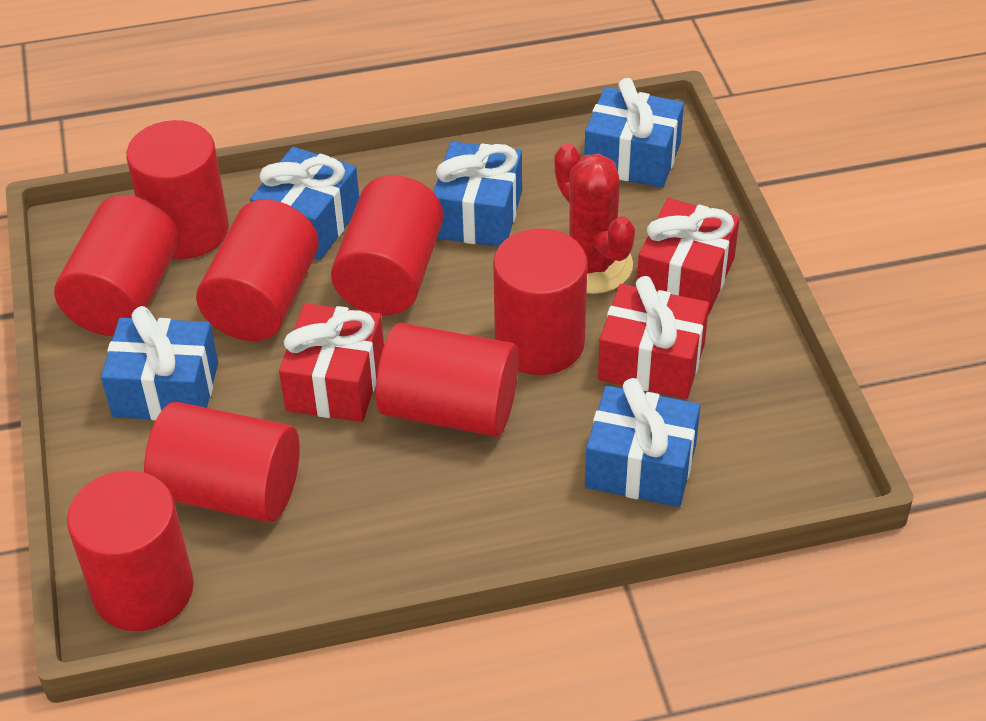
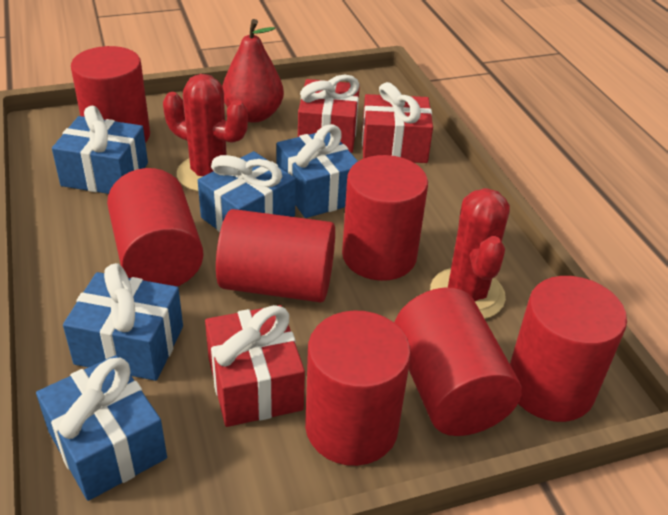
red cactus: 1 -> 2
red cylinder: 8 -> 7
red pear: 0 -> 1

